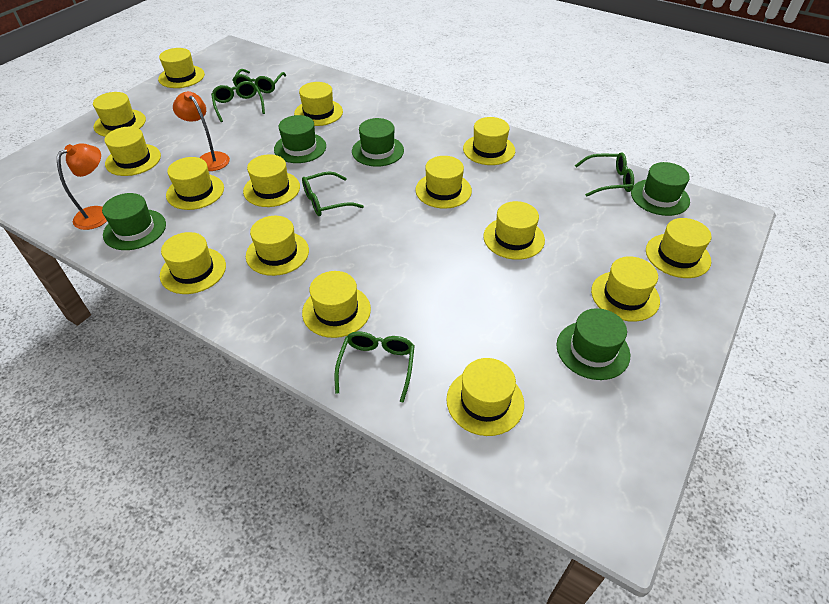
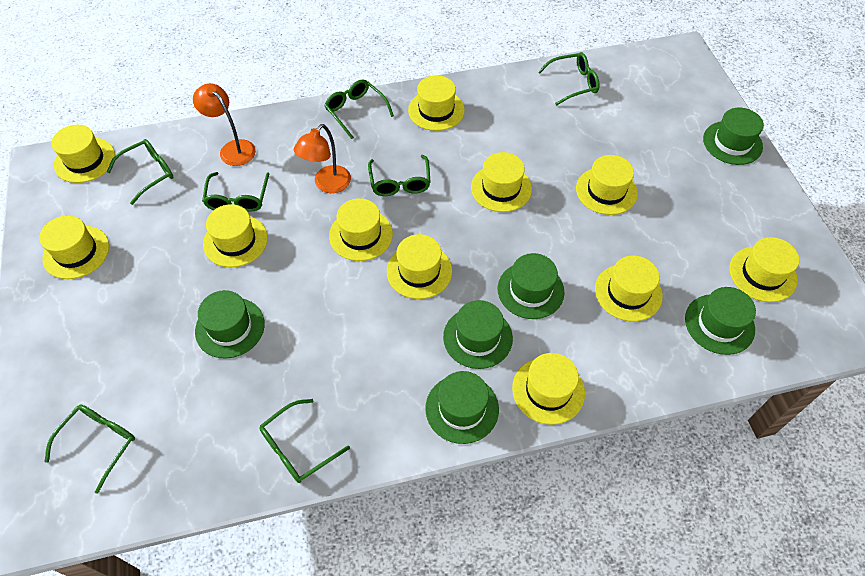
green glasses: 5 -> 7
green hat: 5 -> 6
yellow hat: 15 -> 11

